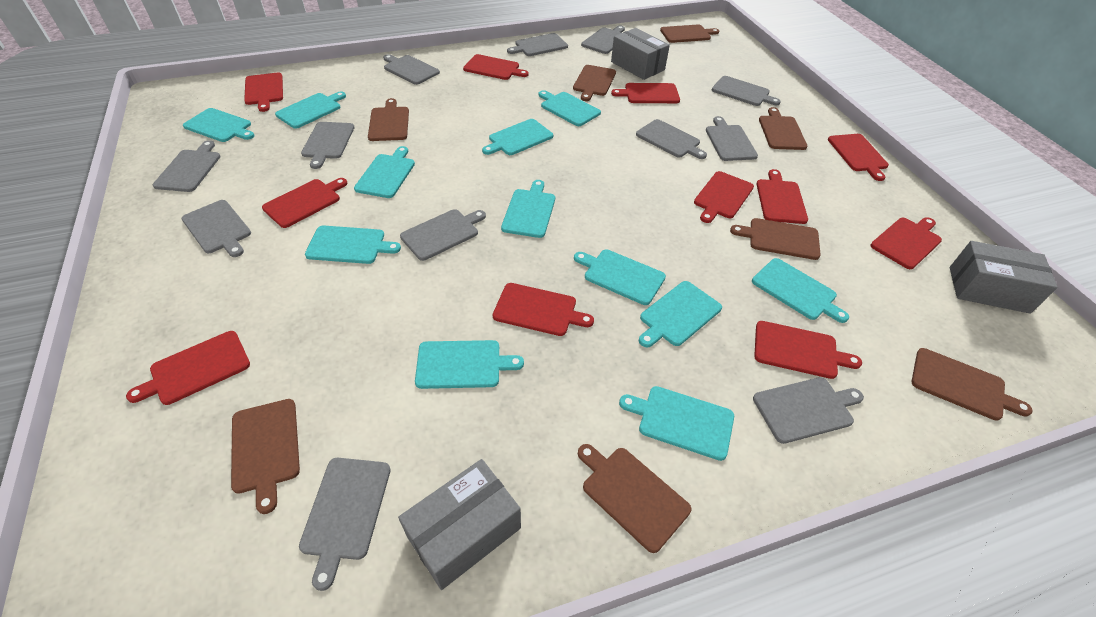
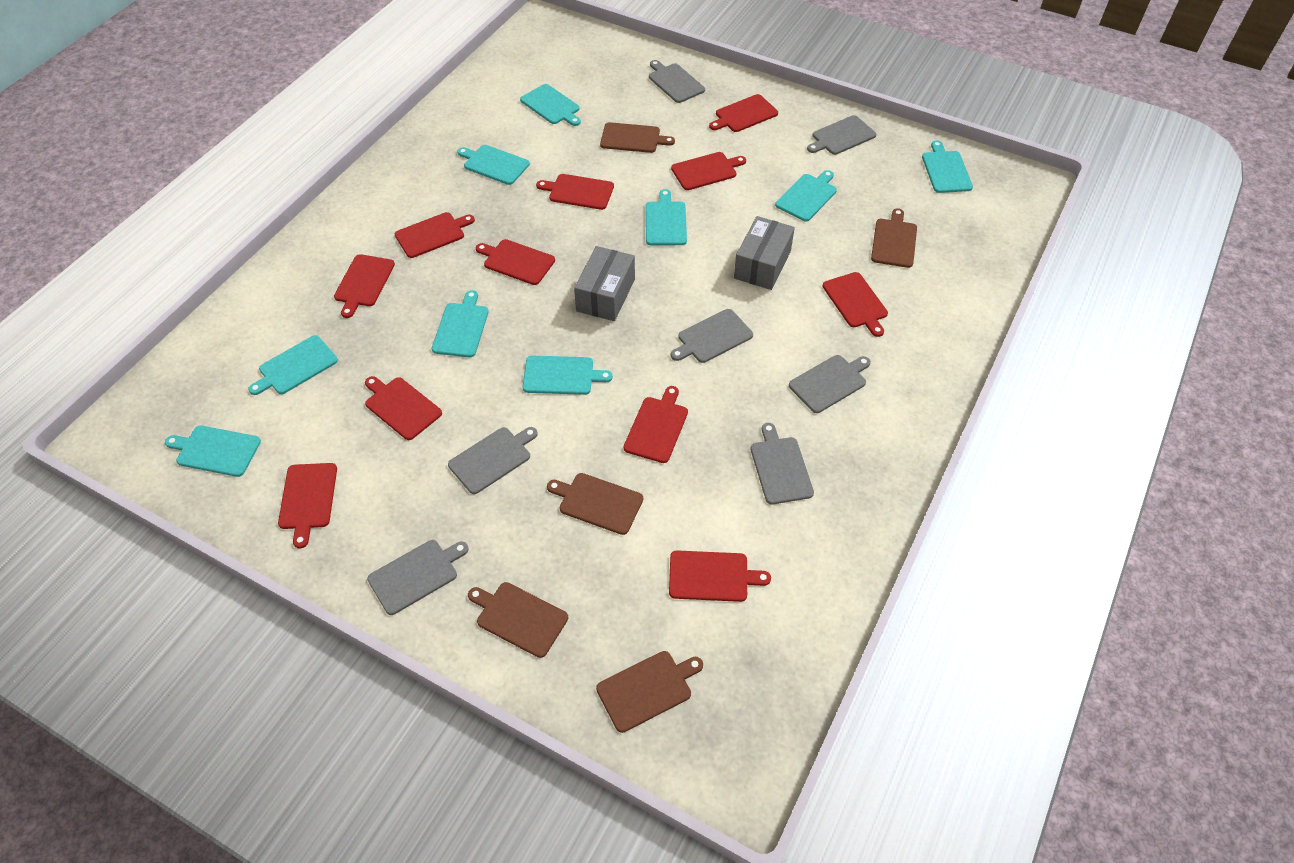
brown cutting board: 8 -> 5
grey box: 3 -> 2
grey cutting board: 12 -> 7
turquoise cutting board: 12 -> 9

